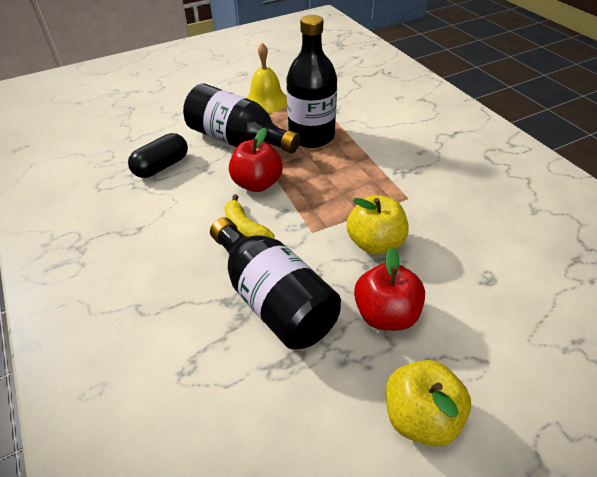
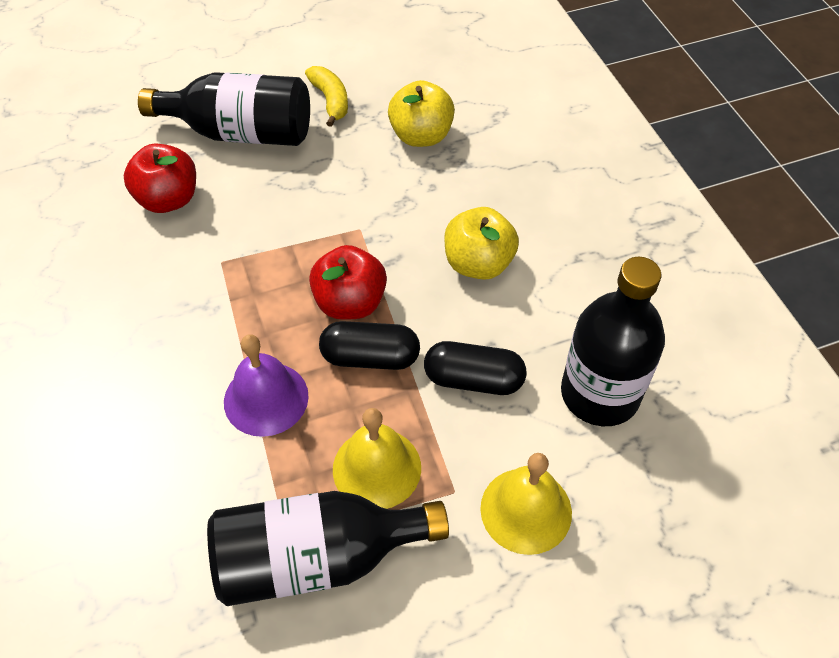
black capsule: 1 -> 2
purple bell: 0 -> 1
yellow bell: 1 -> 2

